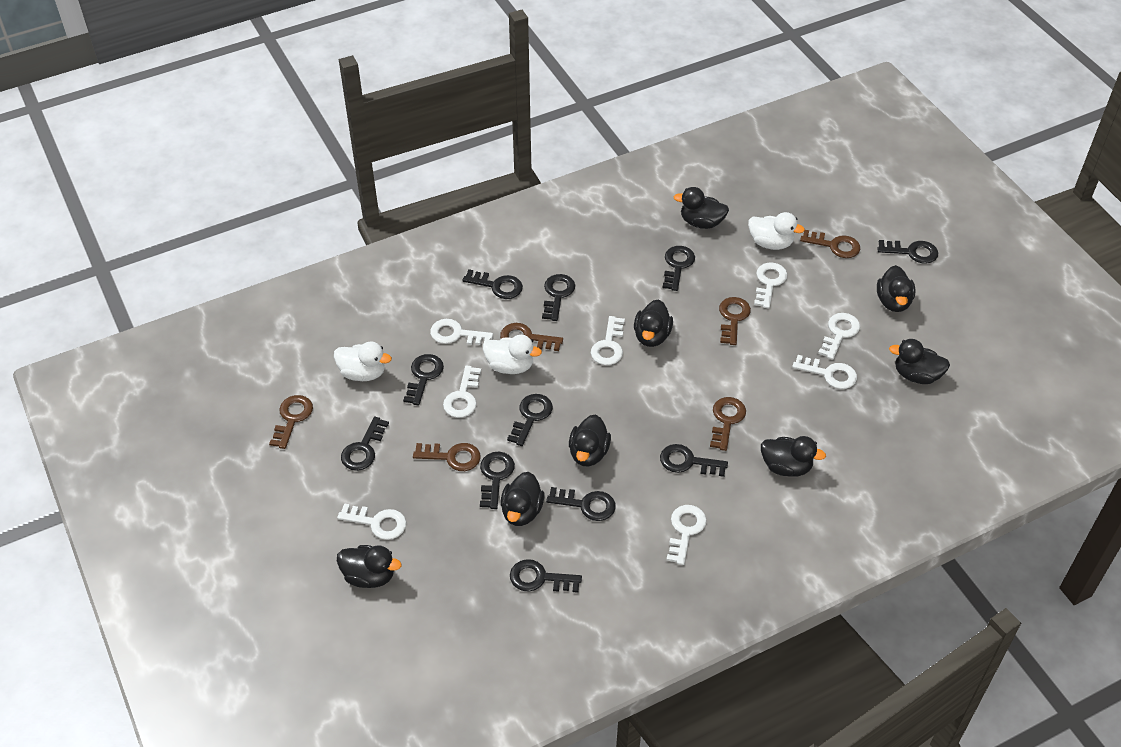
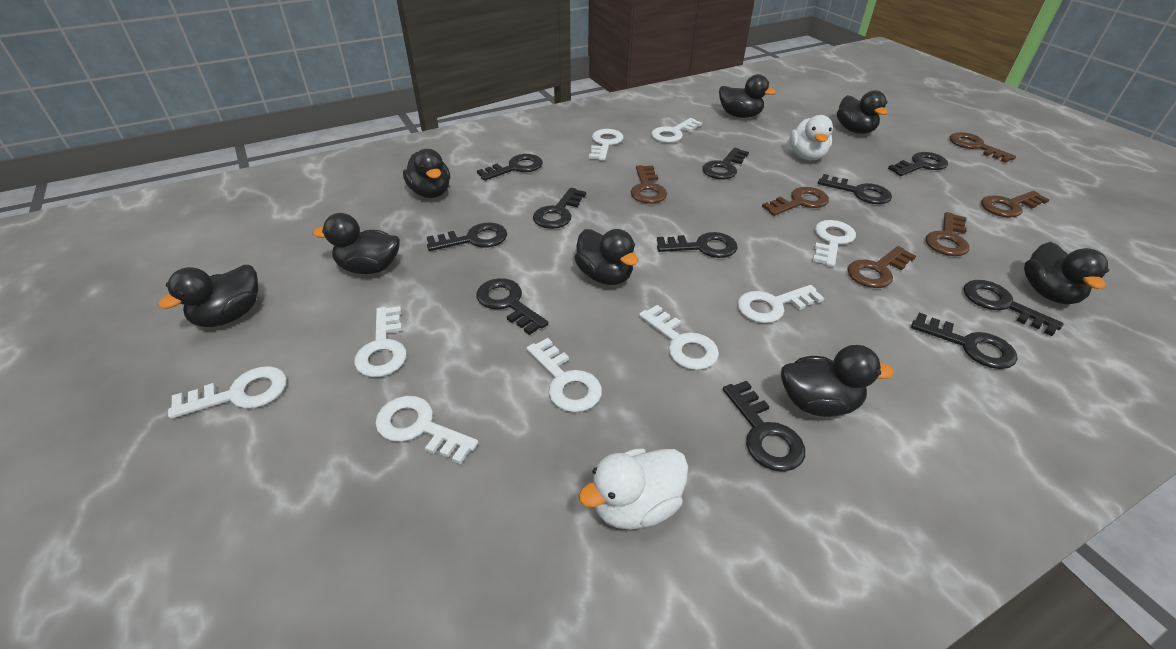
white duck: 3 -> 2
white key: 8 -> 9

